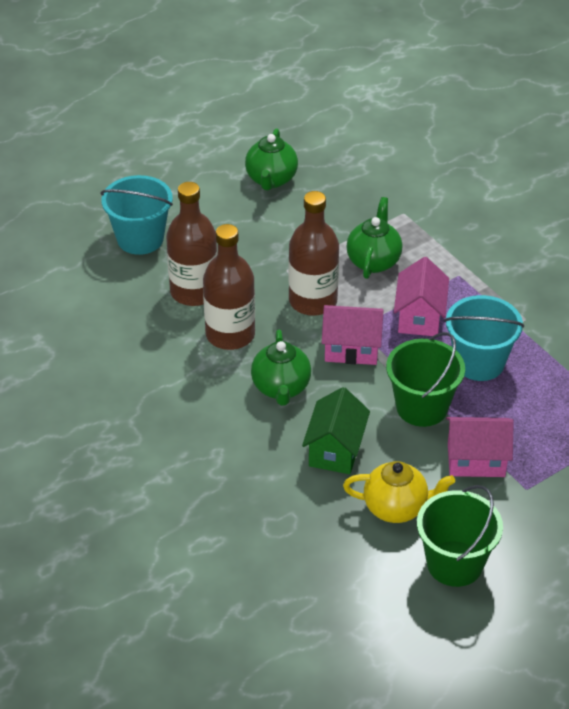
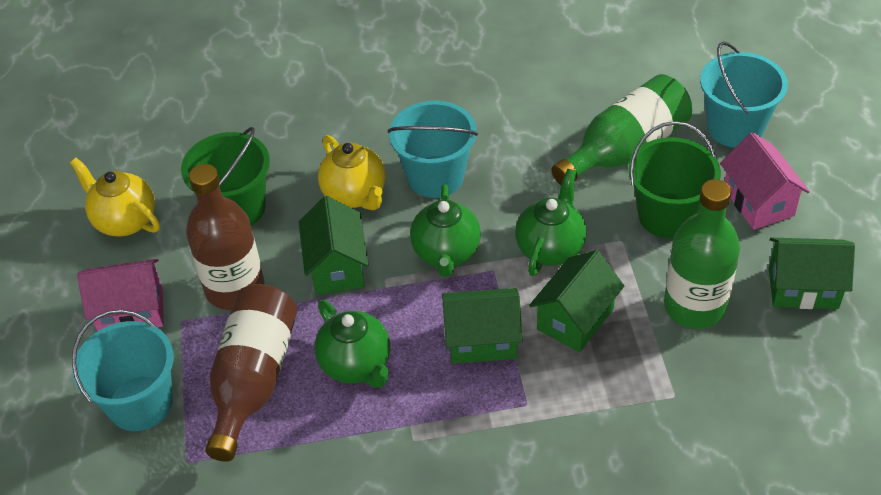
brown bottle: 3 -> 2
green bottle: 0 -> 2
green house: 1 -> 4
pink house: 3 -> 2
turquoise bucket: 2 -> 3
yellow teapot: 1 -> 2

